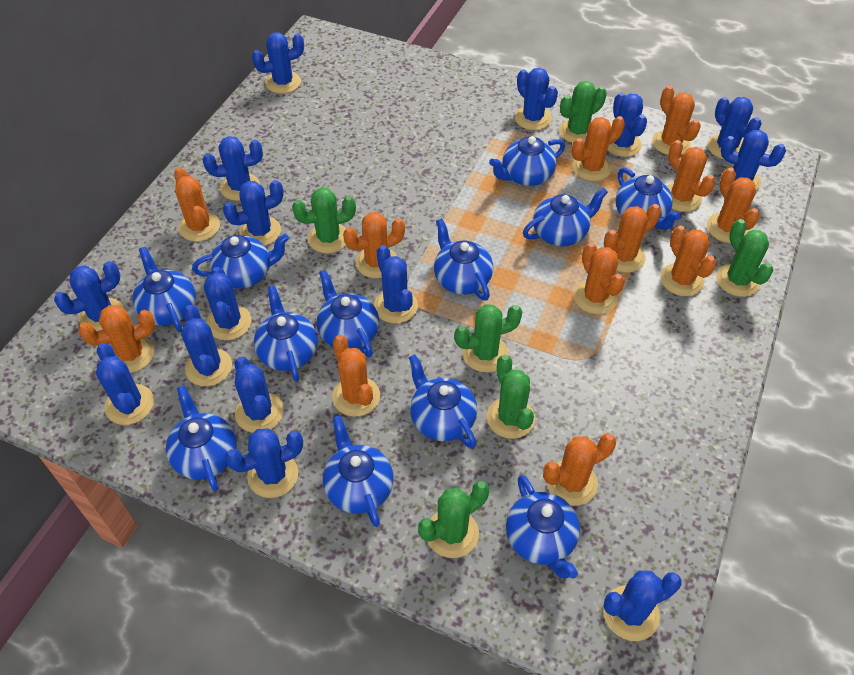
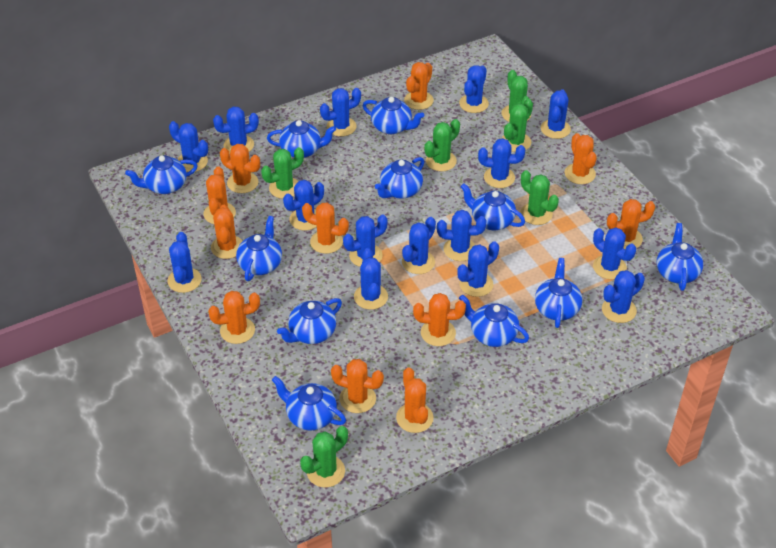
blue teapot: 12 -> 11
orange cactus: 12 -> 11

